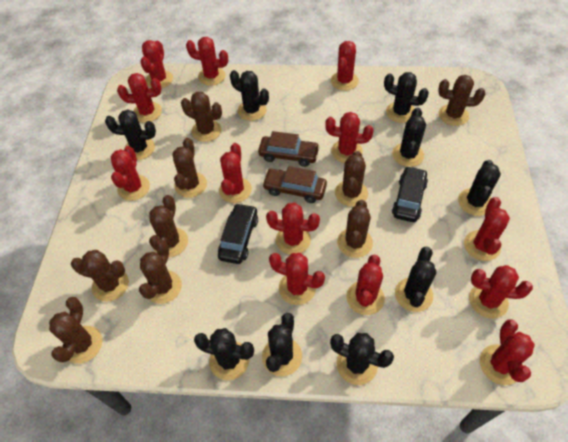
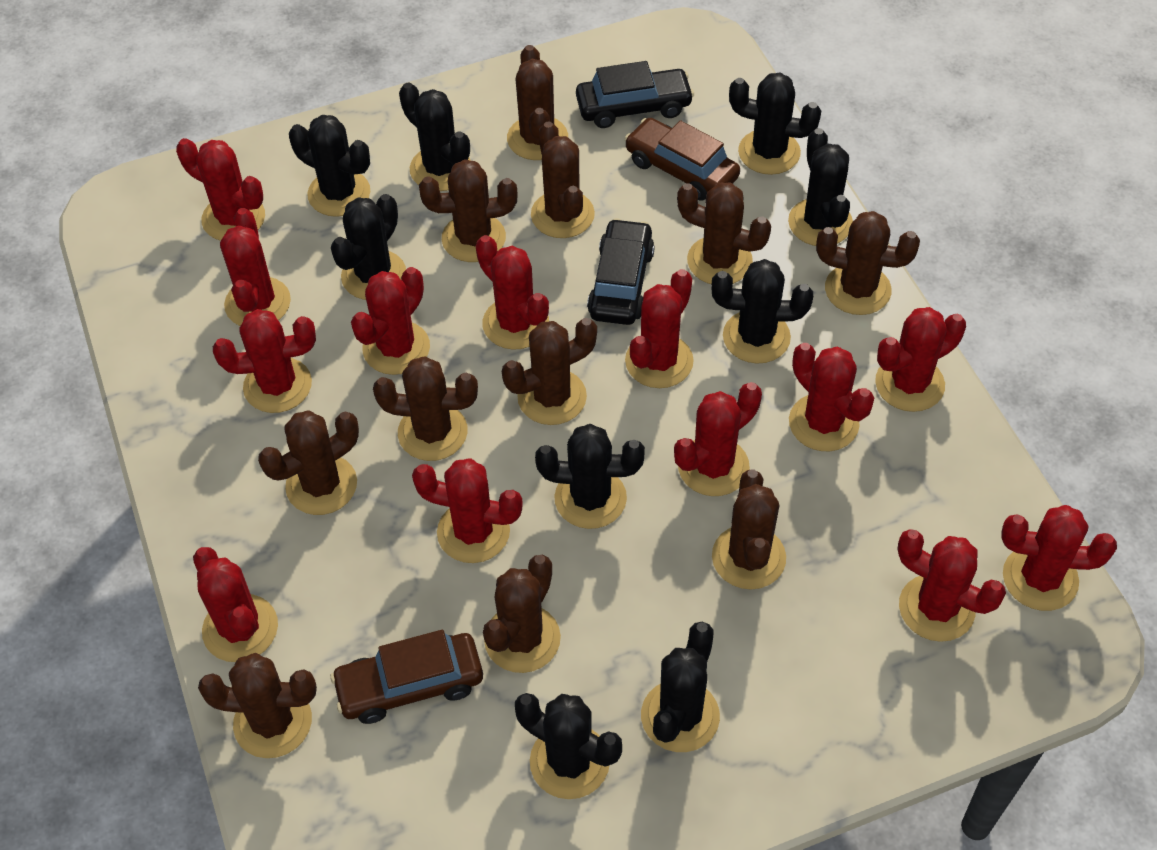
brown cactus: 9 -> 11

